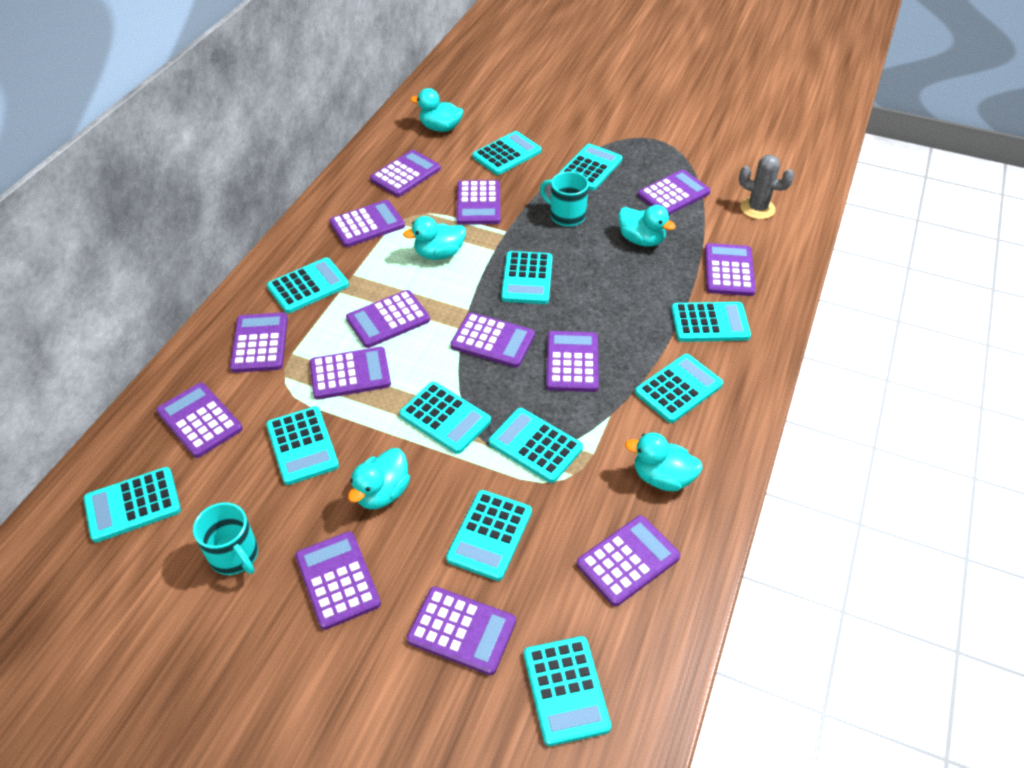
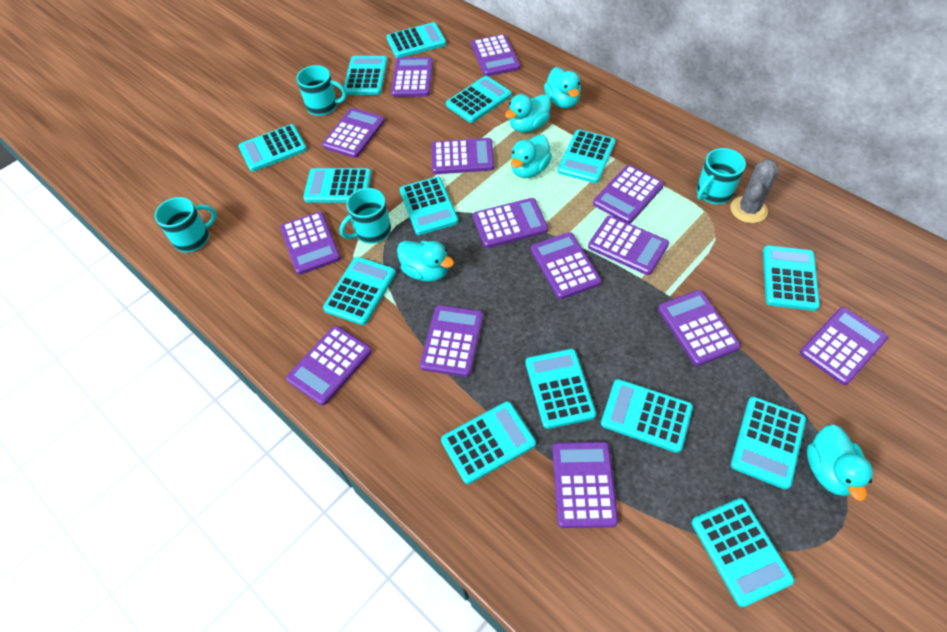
turquoise calculator: 12 -> 14
turquoise mug: 2 -> 4

